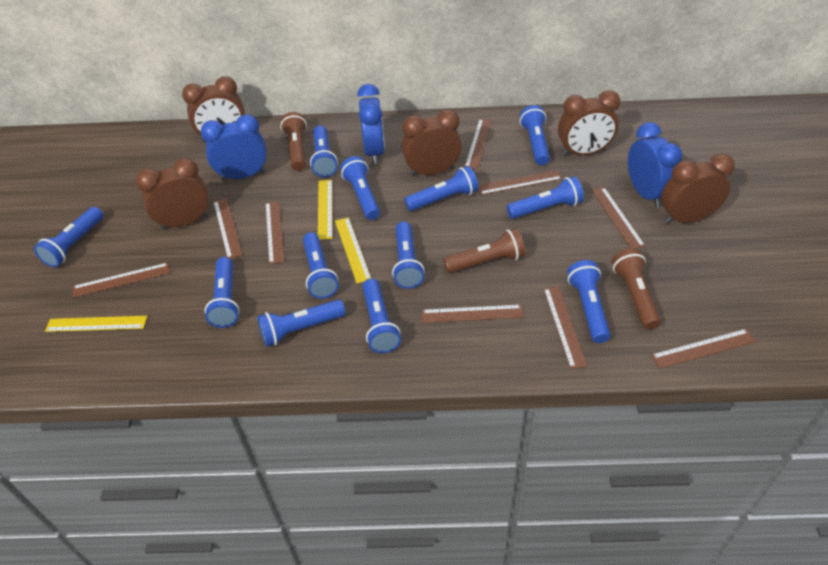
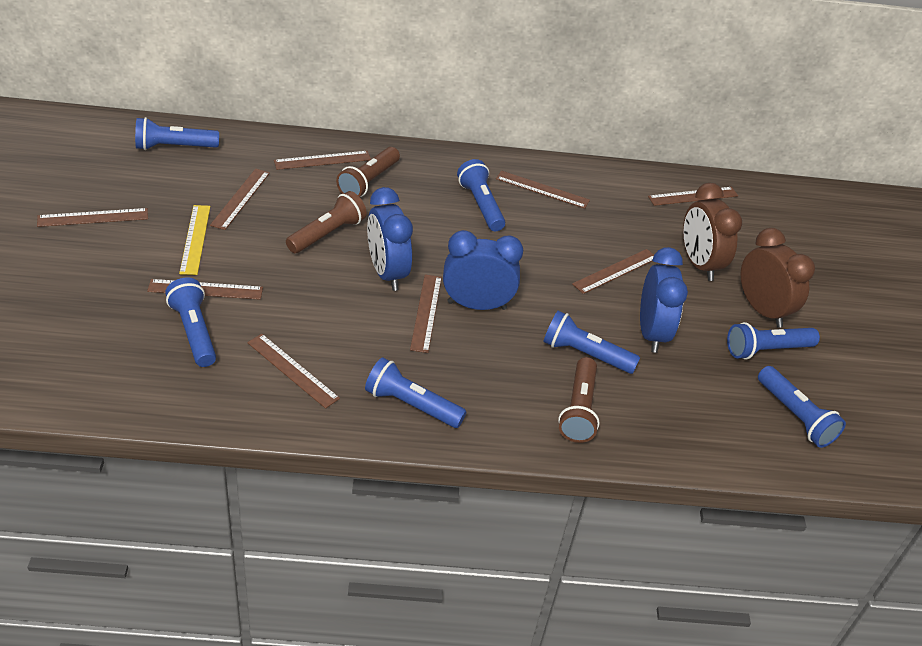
blue flashlight: 12 -> 7
brown clock: 5 -> 2
yellow ruler: 3 -> 1

